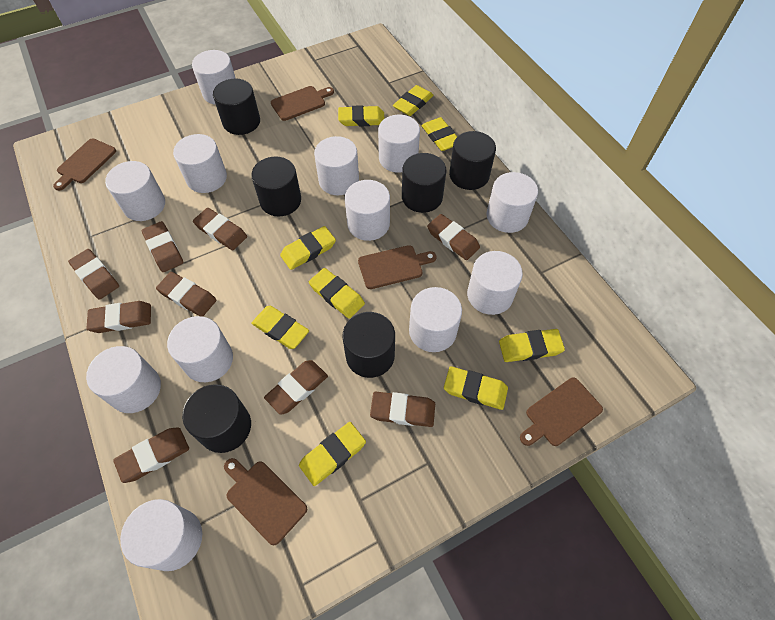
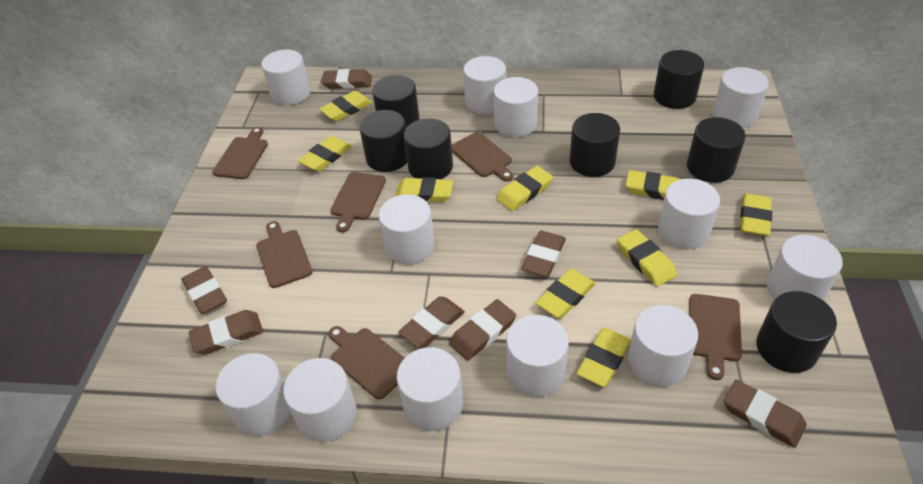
black cylinder: 6 -> 7
brown cutting board: 5 -> 6
brown eraser: 9 -> 7

